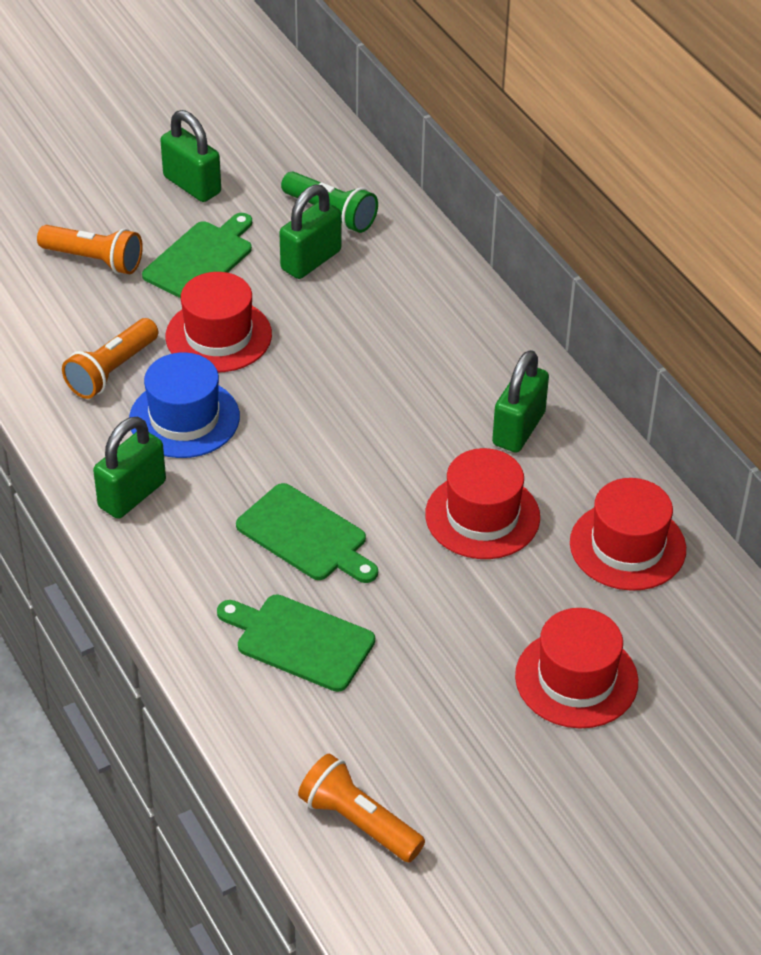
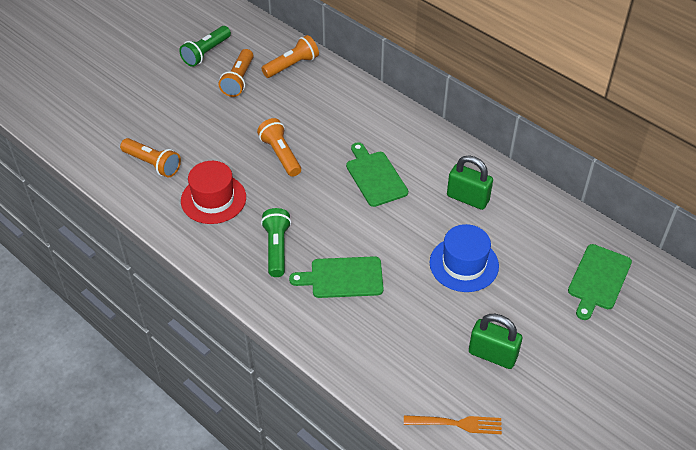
green flashlight: 1 -> 2
green padlock: 4 -> 2
orange flashlight: 3 -> 4
orange fork: 0 -> 1
red hat: 4 -> 1

